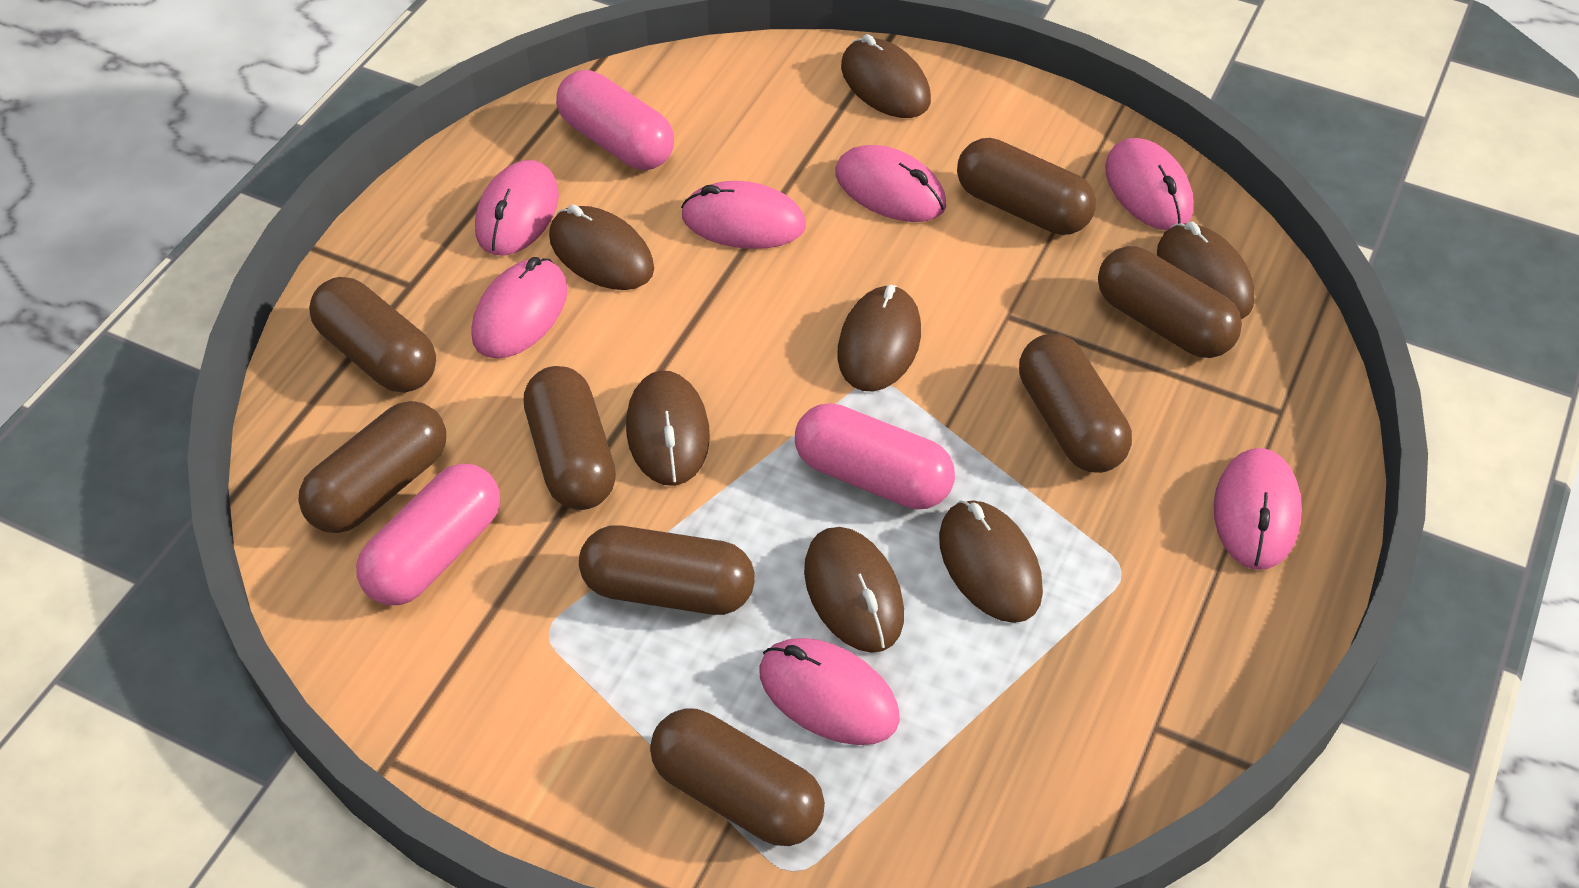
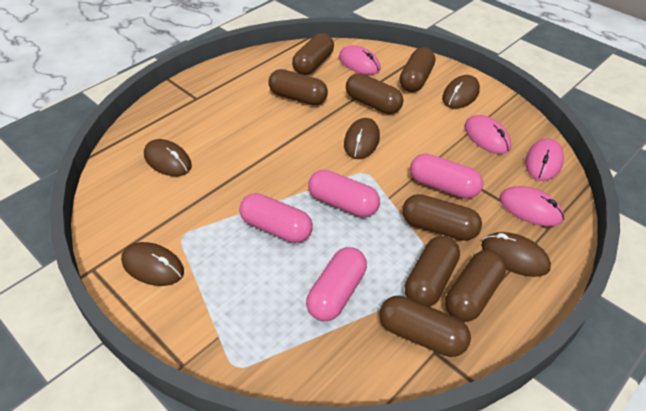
brown mouse: 7 -> 5
pink capsule: 3 -> 4
pink mouse: 7 -> 4

